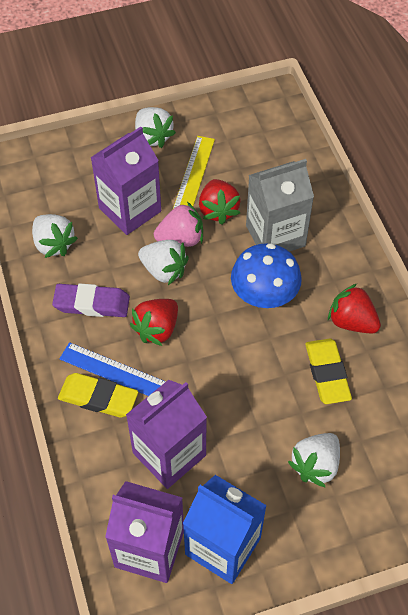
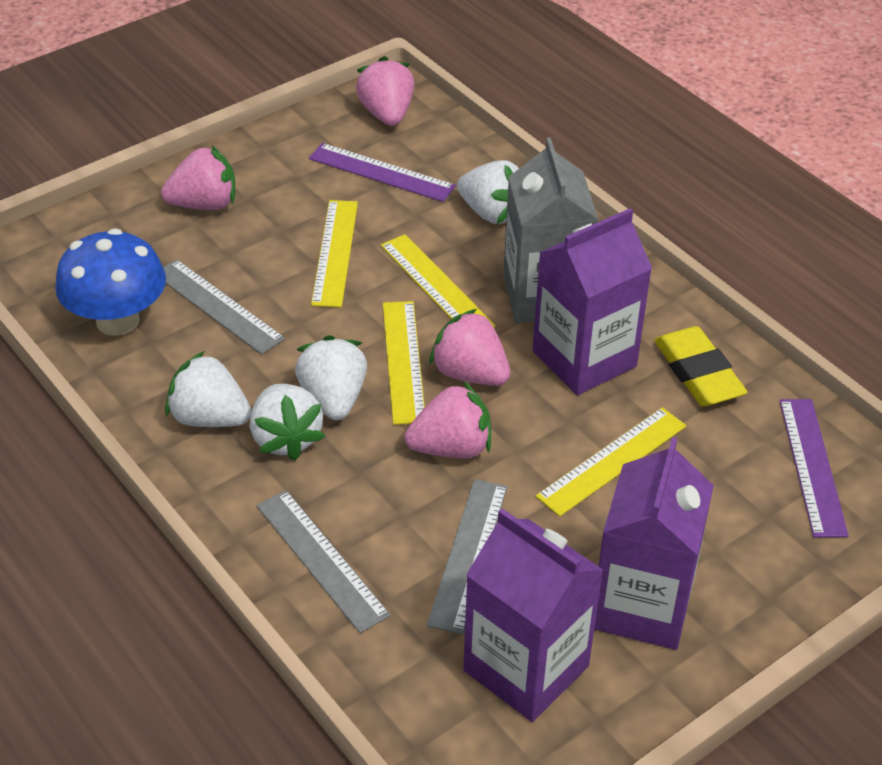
blue carton: 1 -> 0
blue ruler: 1 -> 0
grey ruler: 0 -> 3
pink strawberry: 1 -> 4
purple eraser: 1 -> 0
purple ruler: 0 -> 2
red strawberry: 3 -> 0
yellow eraser: 2 -> 1
yellow ruler: 1 -> 4

